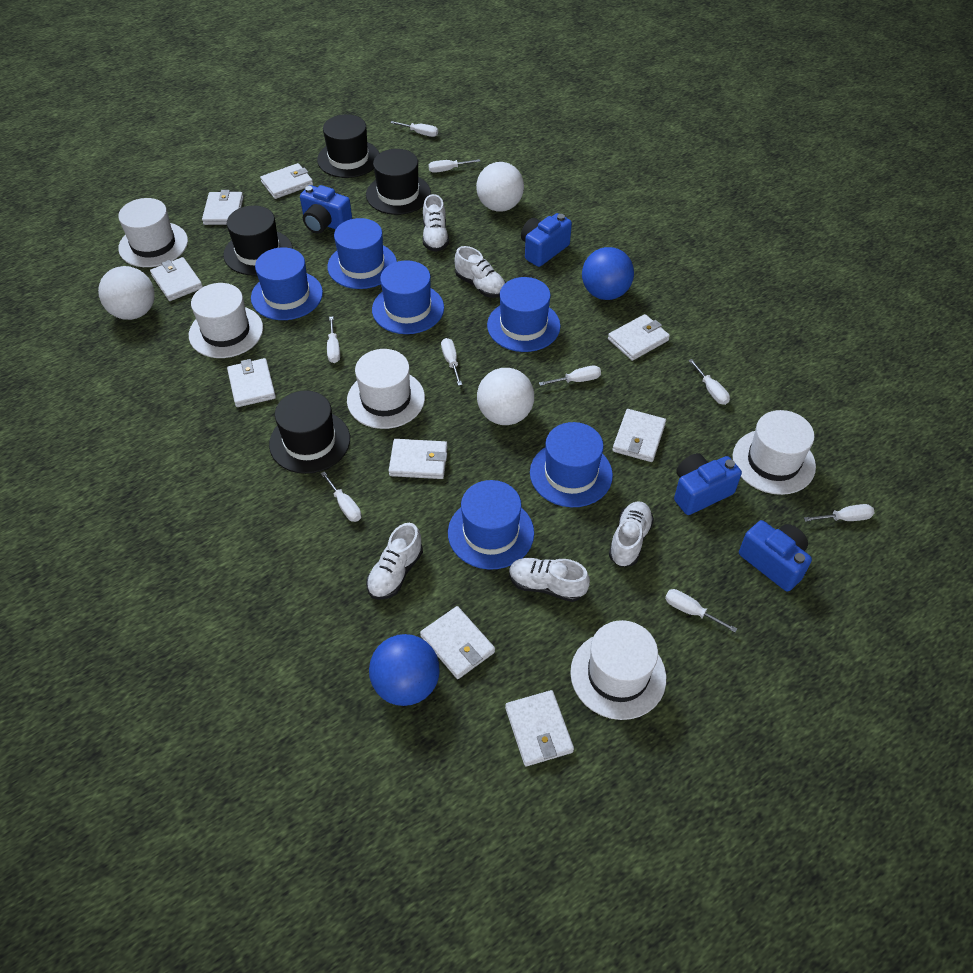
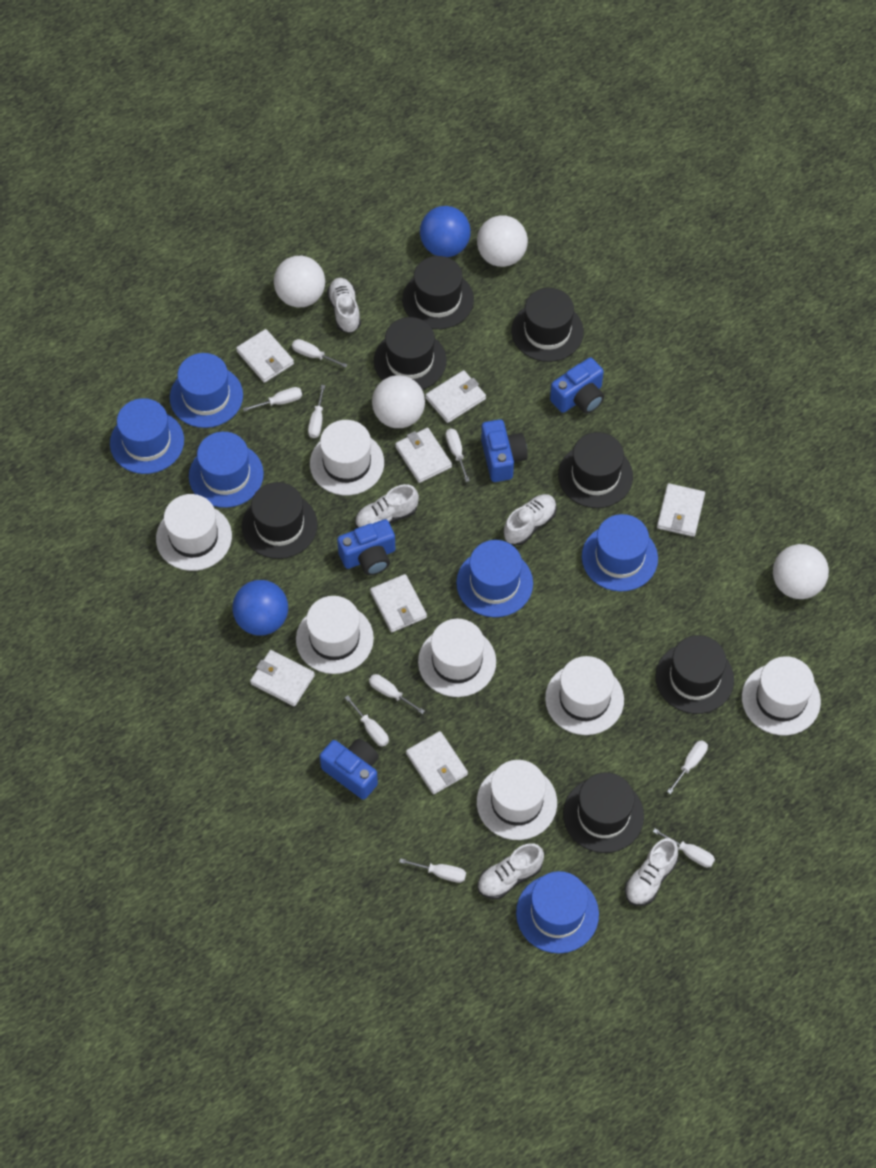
black hat: 4 -> 7
white ball: 3 -> 4
white hat: 5 -> 7
white wallet: 9 -> 7

